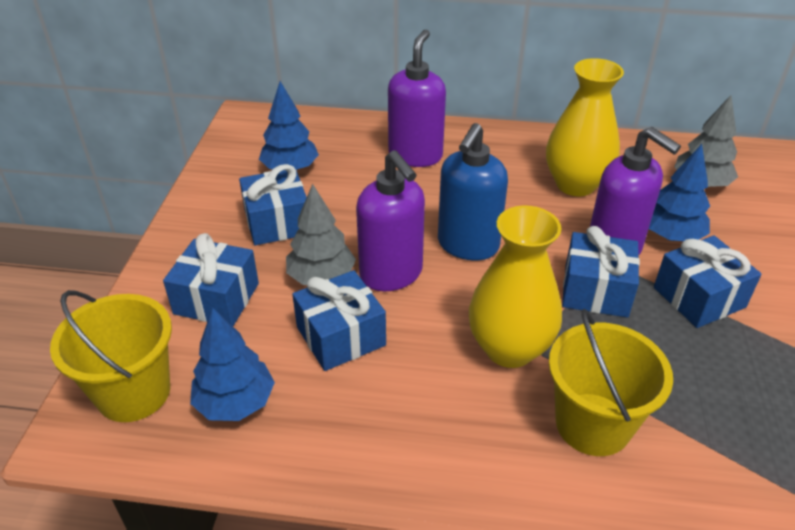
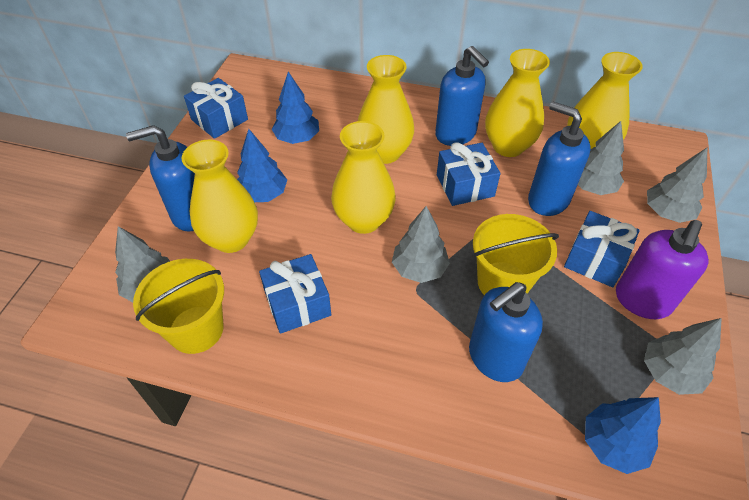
blue gift: 5 -> 4
blue soap dispenser: 1 -> 4
grey tree: 2 -> 5
purple soap dispenser: 3 -> 1
yellow vase: 2 -> 5

